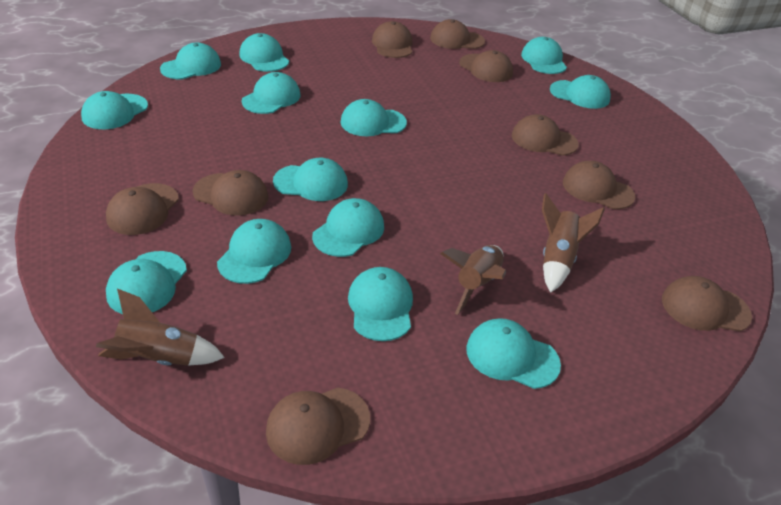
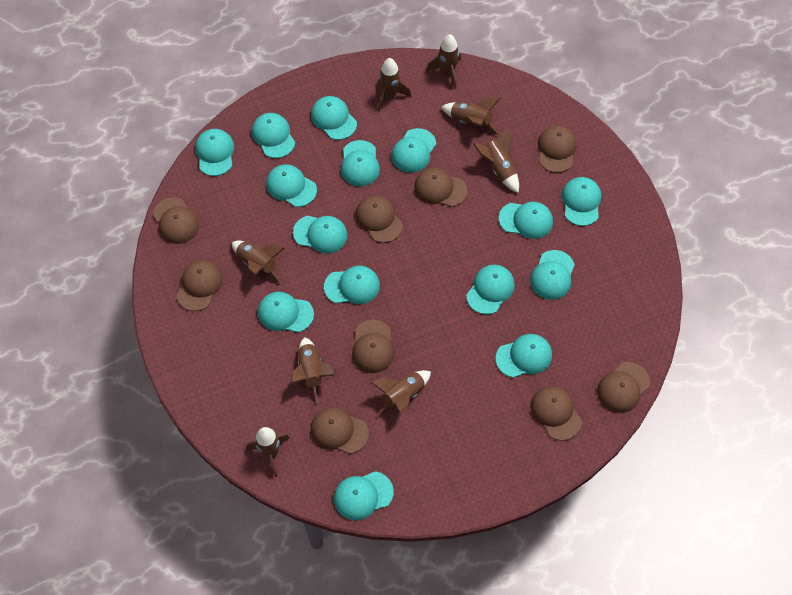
brown rocket: 3 -> 8
turquoise cap: 13 -> 15

